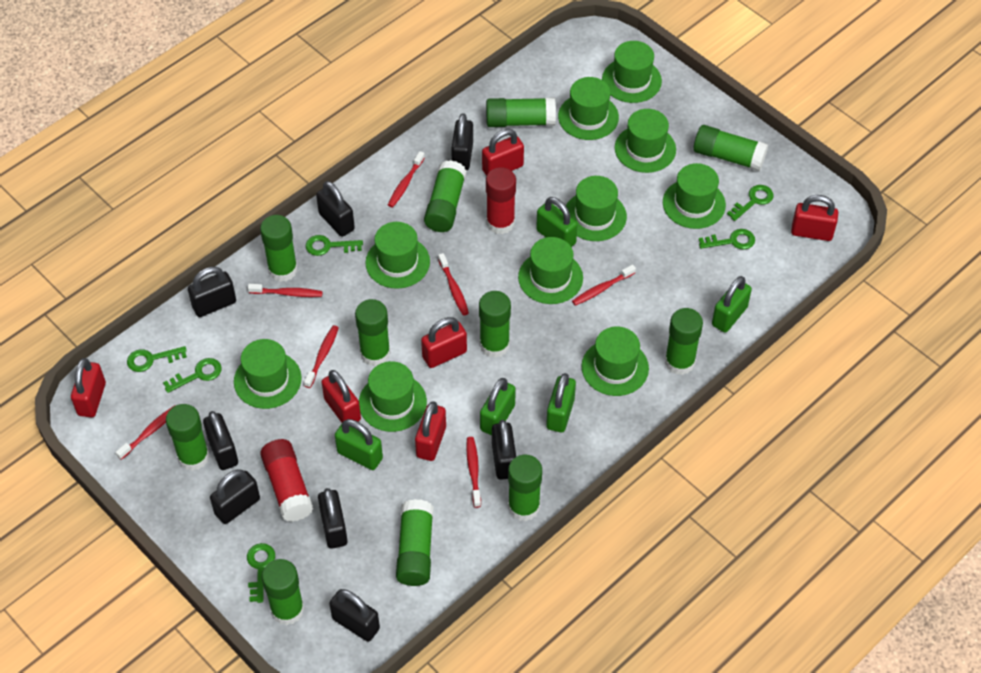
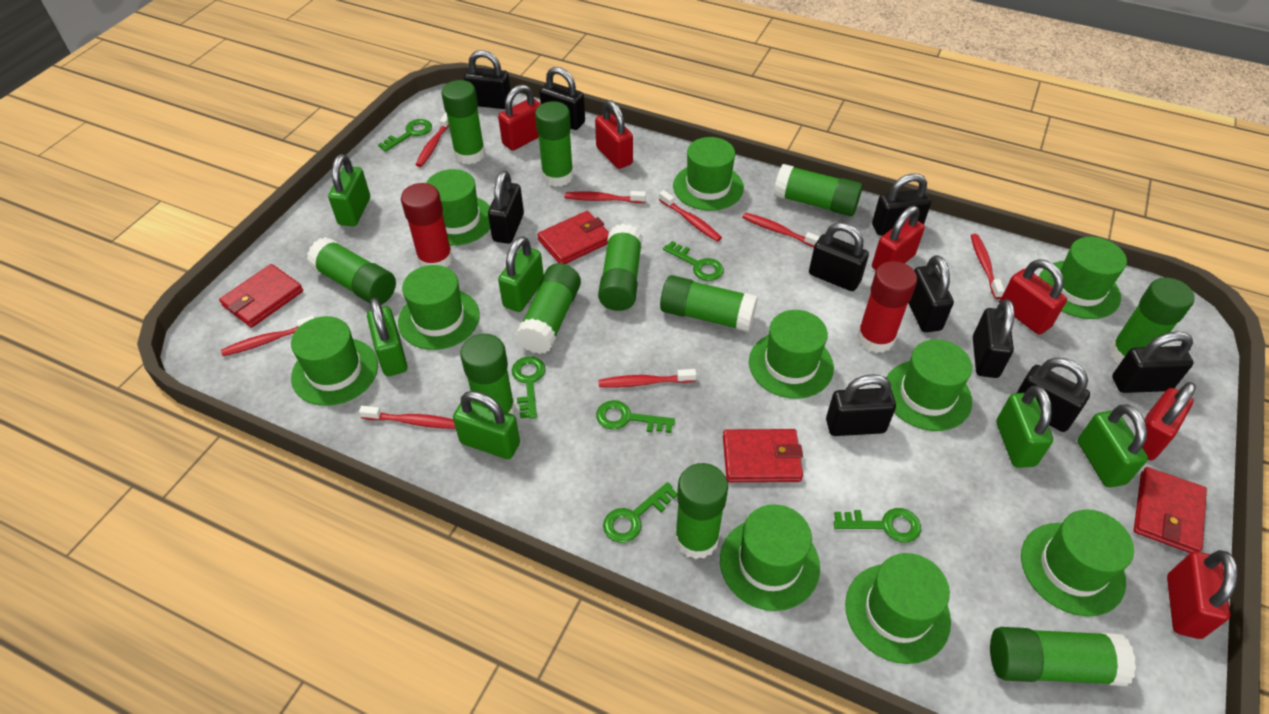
black padlock: 8 -> 10
green padlock: 5 -> 6
red toothbrush: 7 -> 8
red wallet: 0 -> 4

